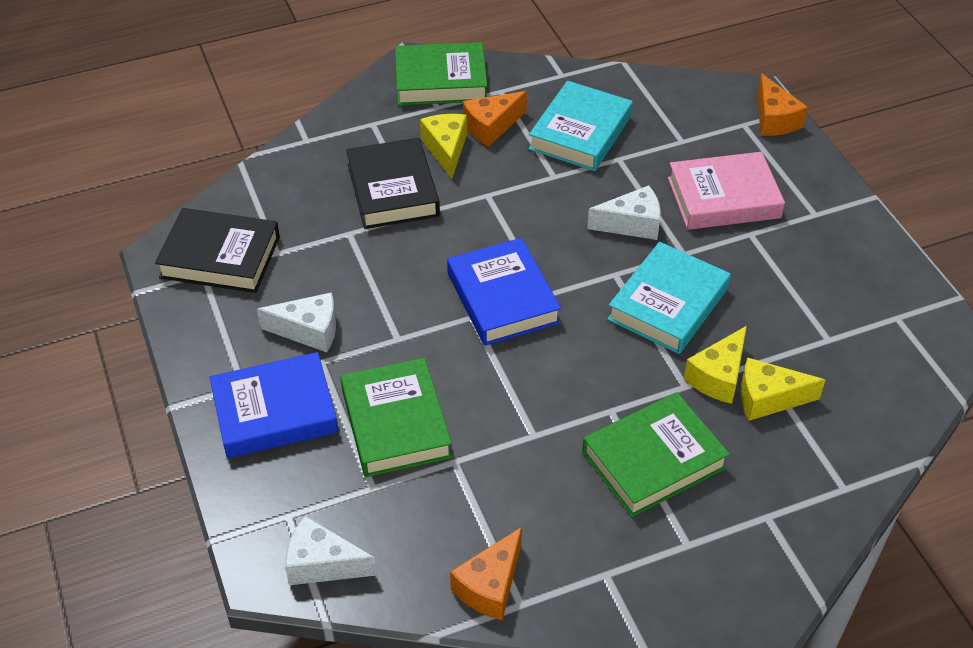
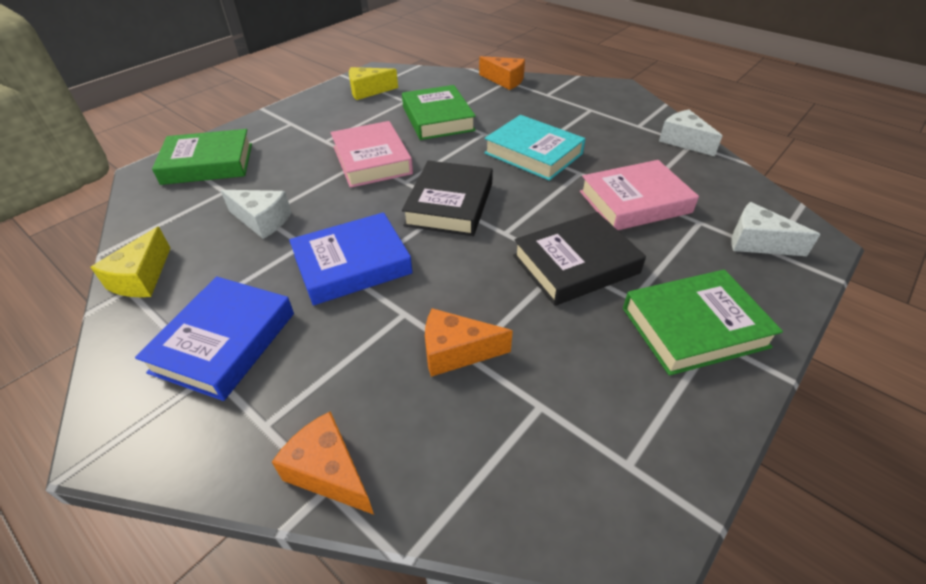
pink book: 1 -> 2
turquoise book: 2 -> 1
yellow cheese: 3 -> 2

